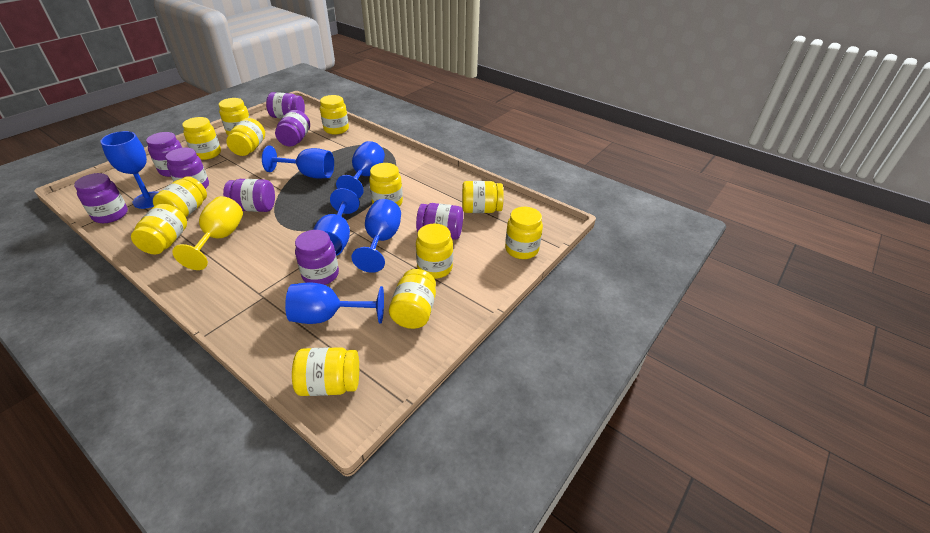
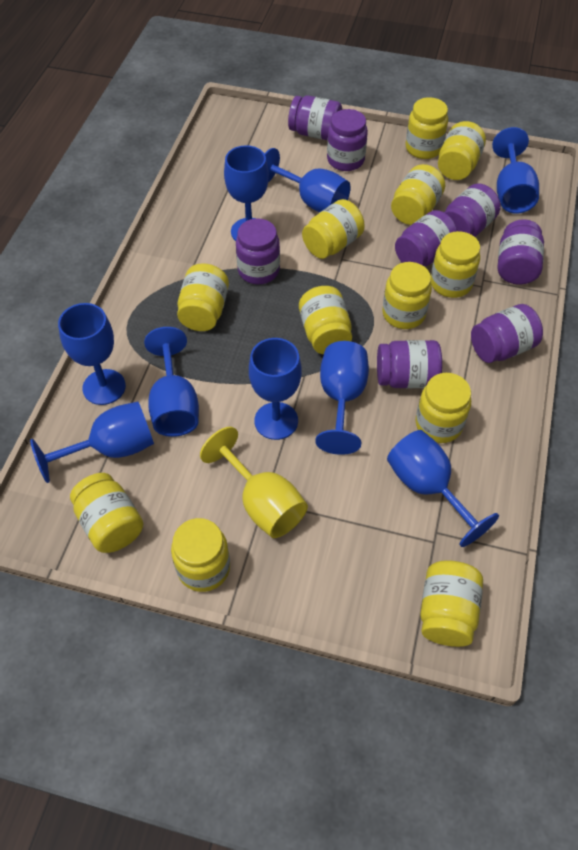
blue goblet: 6 -> 9

